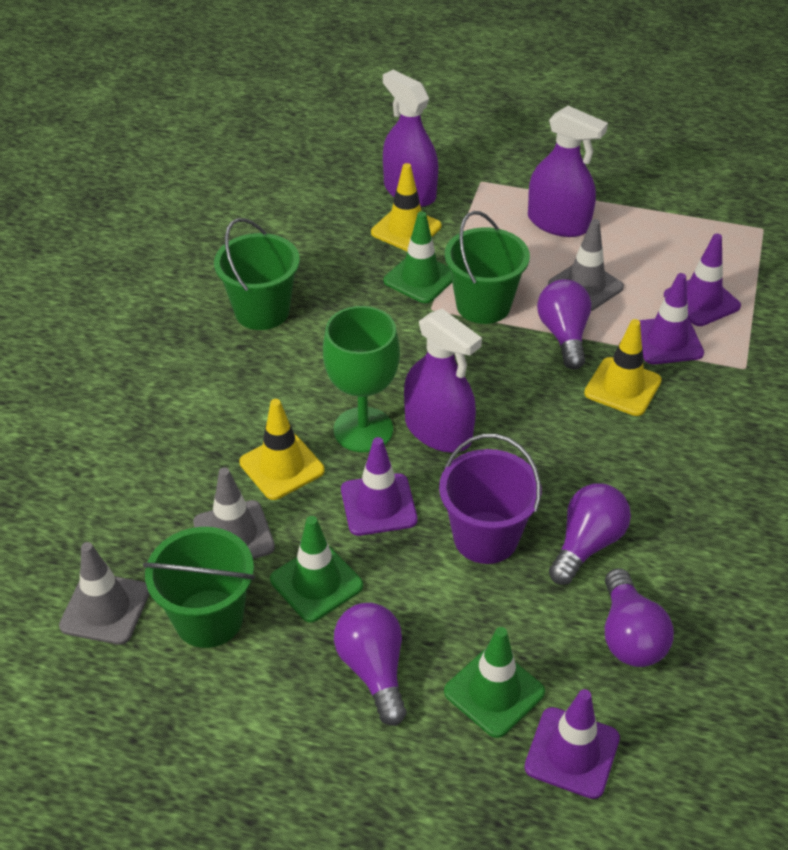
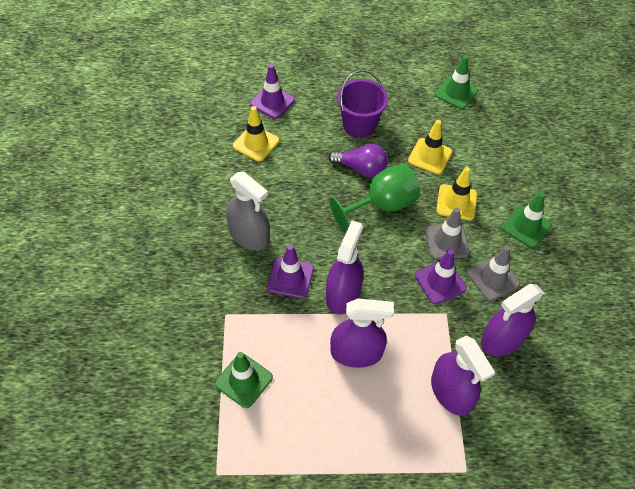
green bucket: 3 -> 0
grey spray bottle: 0 -> 1
grey traffic cone: 3 -> 2
purple light bulb: 4 -> 1
purple spray bottle: 3 -> 4
purple traffic cone: 4 -> 3

